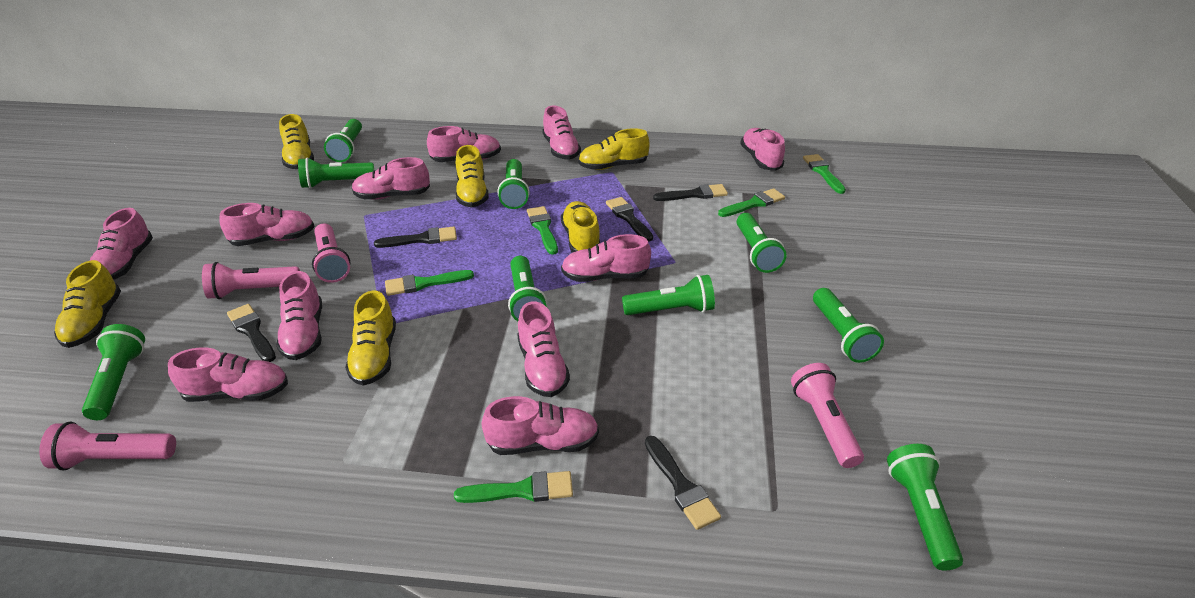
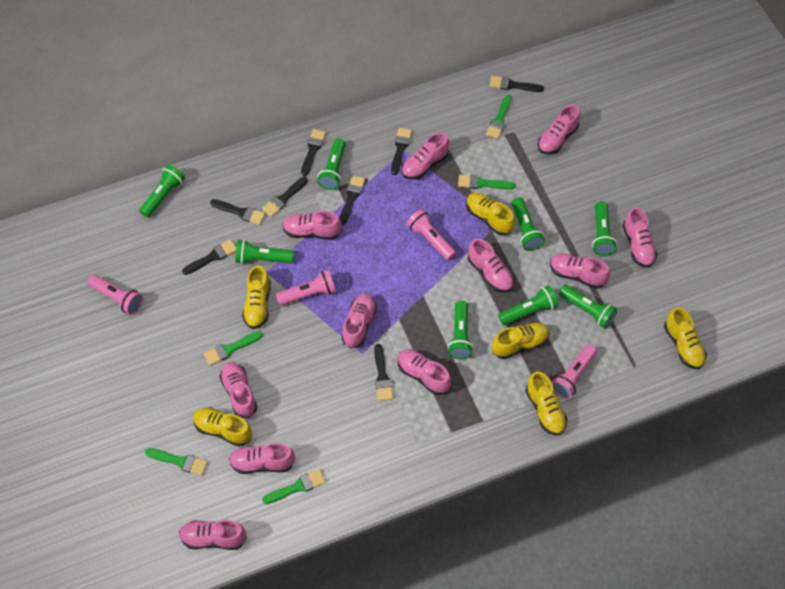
black brush: 5 -> 8
green flashlight: 9 -> 8

